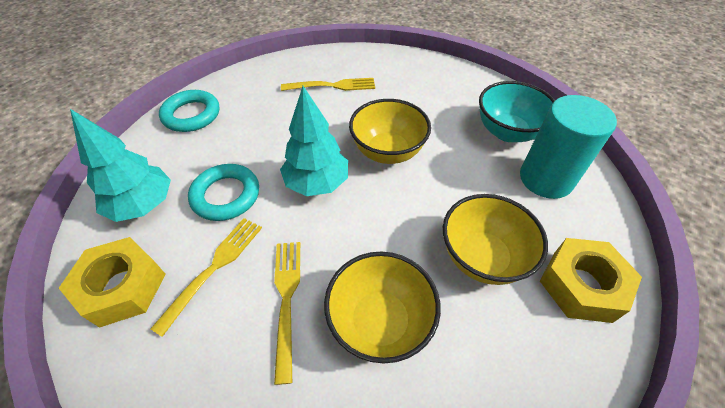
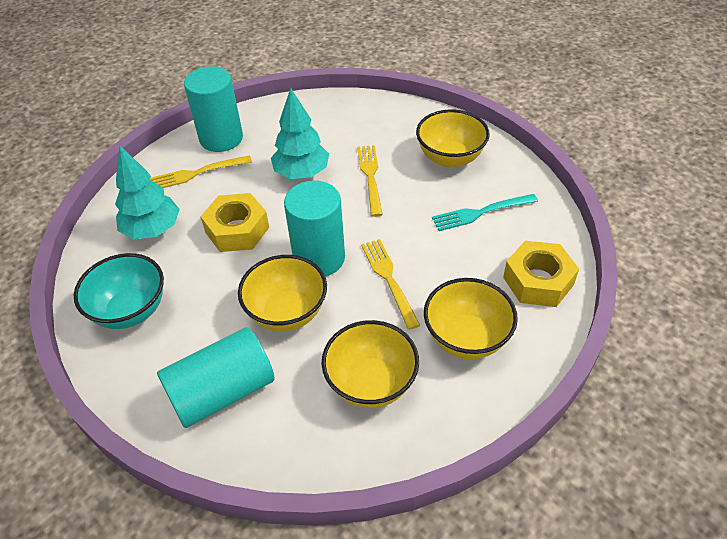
turquoise cylinder: 1 -> 3
turquoise fork: 0 -> 1
turquoise ring: 2 -> 0
yellow bowl: 3 -> 4

